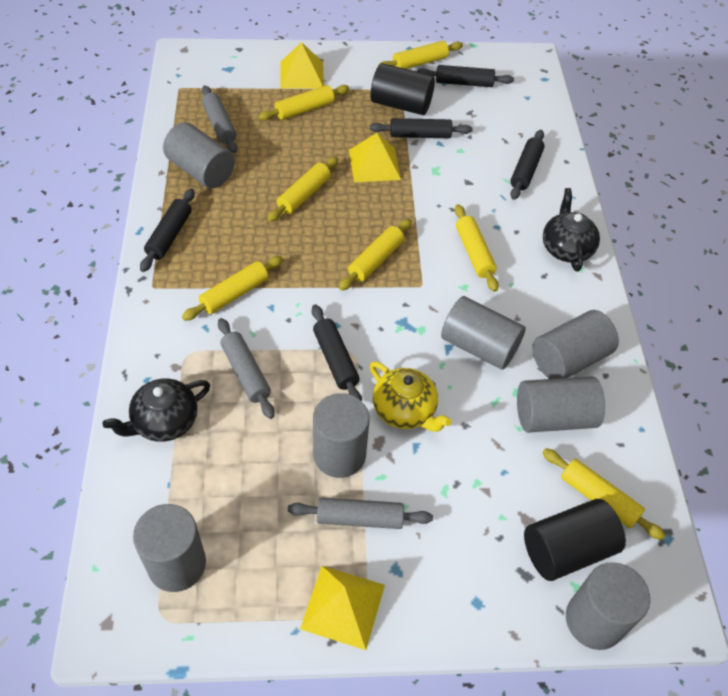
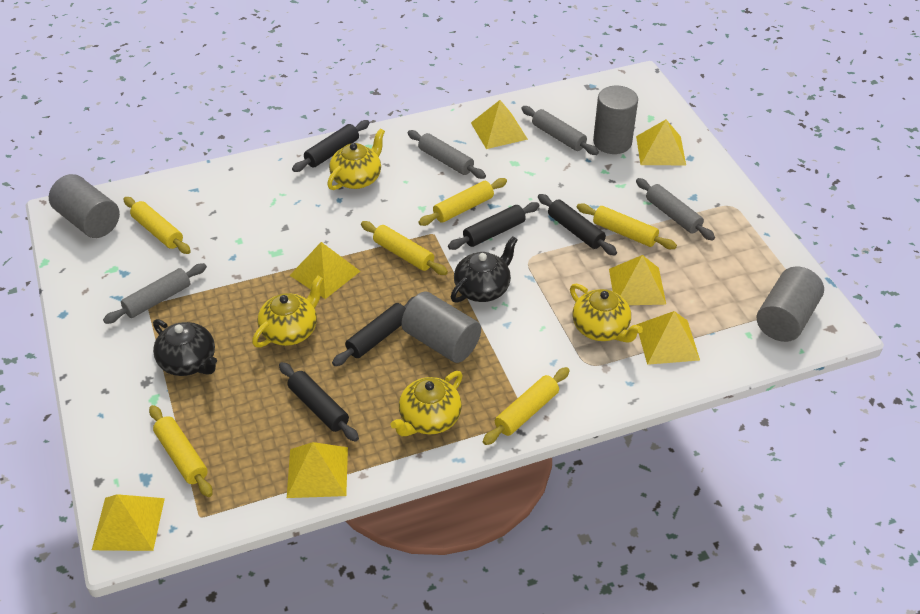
black cylinder: 2 -> 0
grey cylinder: 7 -> 4
grey rolling pin: 3 -> 4
yellow pyramid: 3 -> 7
yellow rolling pin: 7 -> 6
yellow teapot: 1 -> 4

